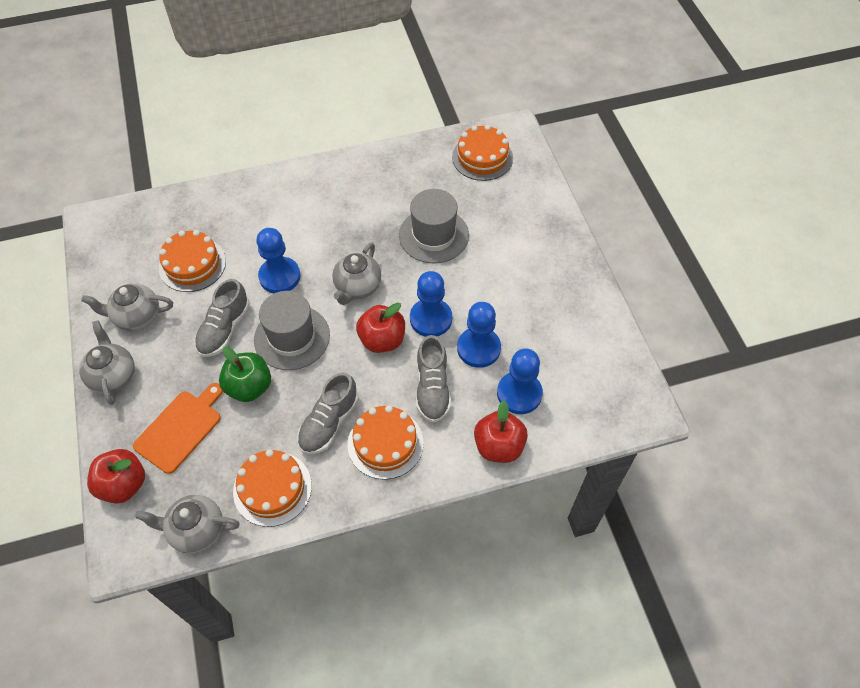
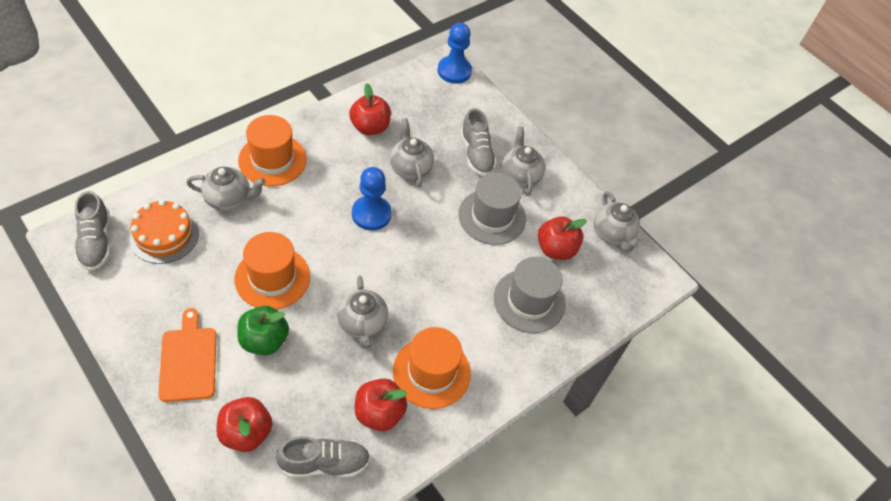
blue pawn: 4 -> 2
grey teapot: 4 -> 5
orange cake: 4 -> 1
orange hat: 0 -> 3
red apple: 3 -> 4

